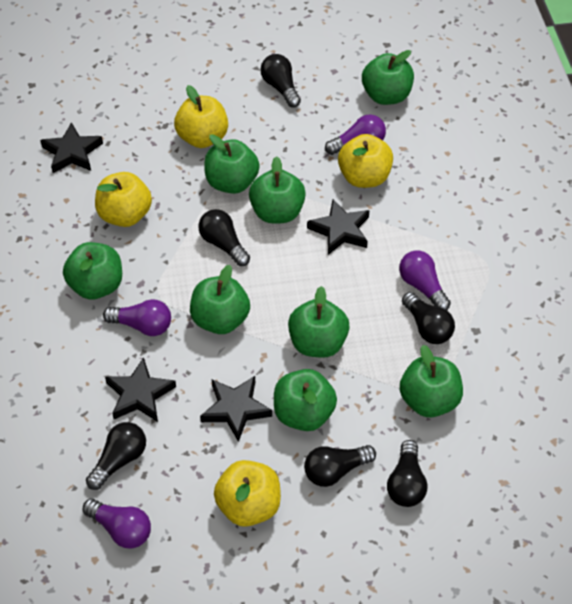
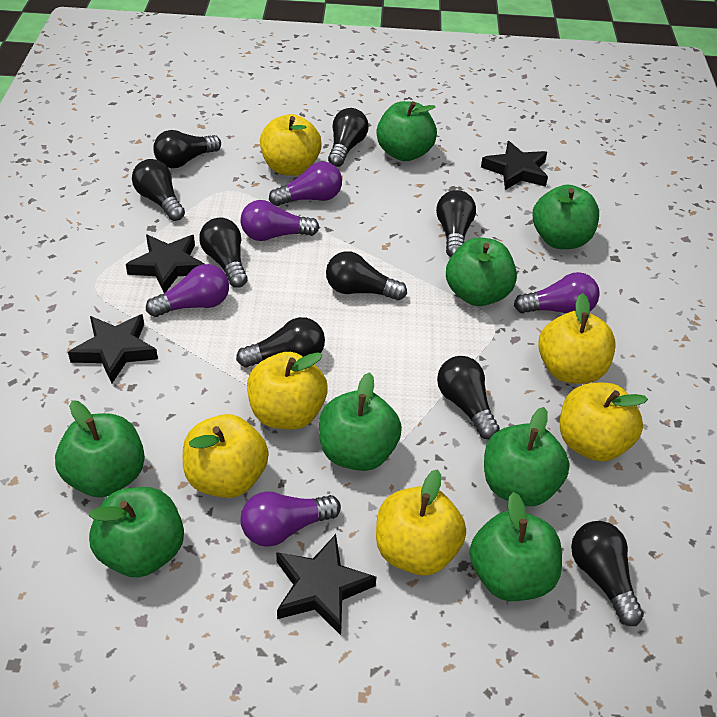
black light bulb: 6 -> 9
purple light bulb: 4 -> 5
yellow apple: 4 -> 6

